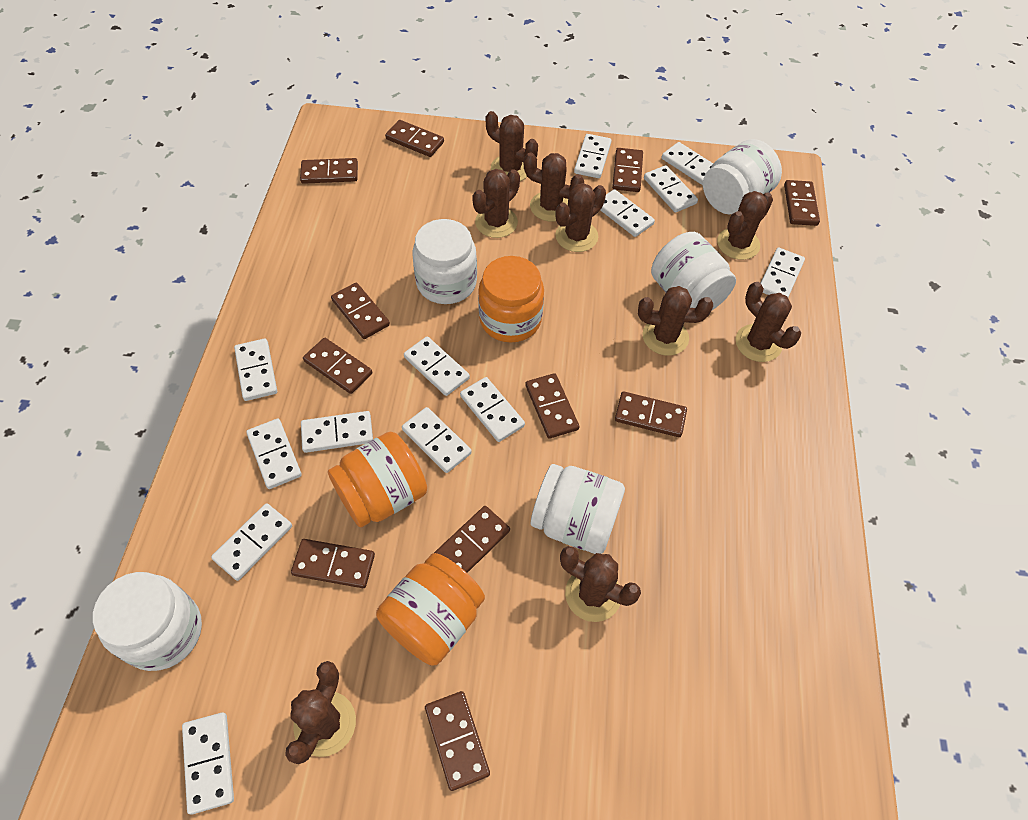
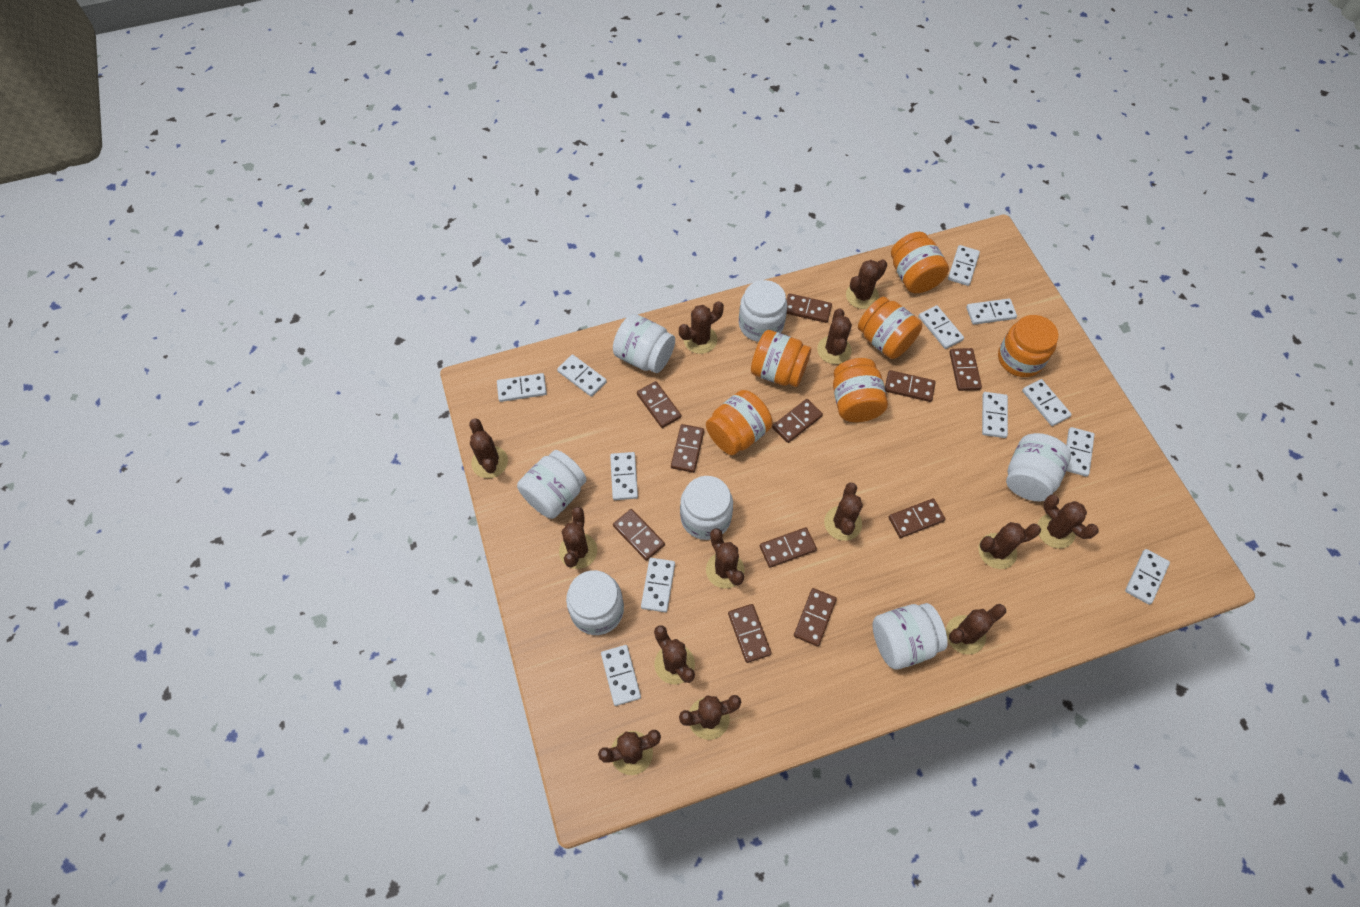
brown cactus: 9 -> 13
orange jar: 3 -> 6
white domino: 13 -> 12
white jar: 5 -> 7

